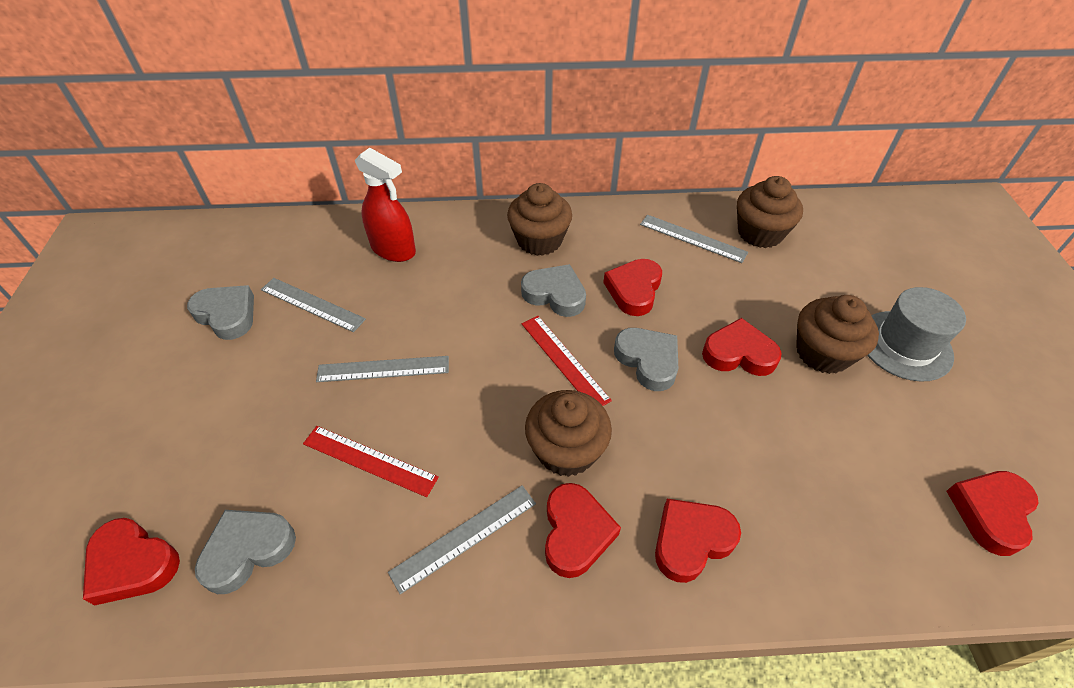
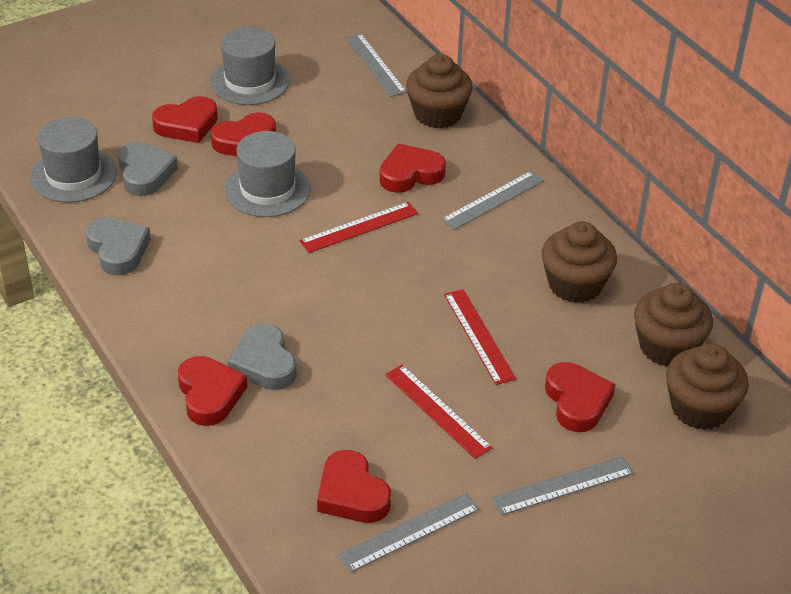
grey hat: 1 -> 3
grey heart: 4 -> 3
red ruler: 2 -> 3
red spray bottle: 1 -> 0

